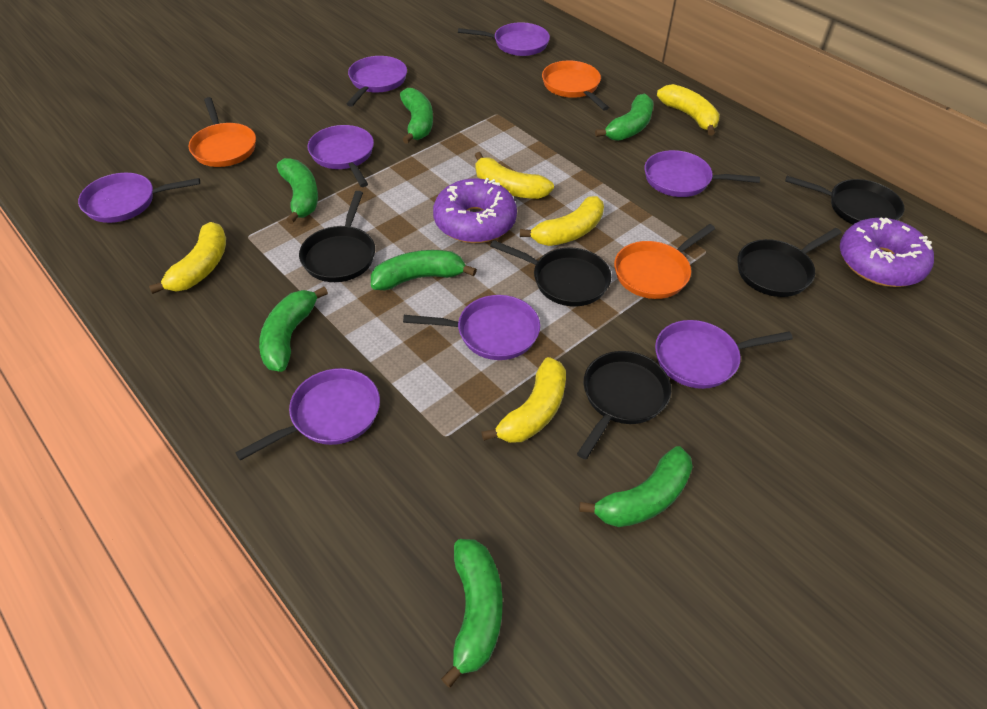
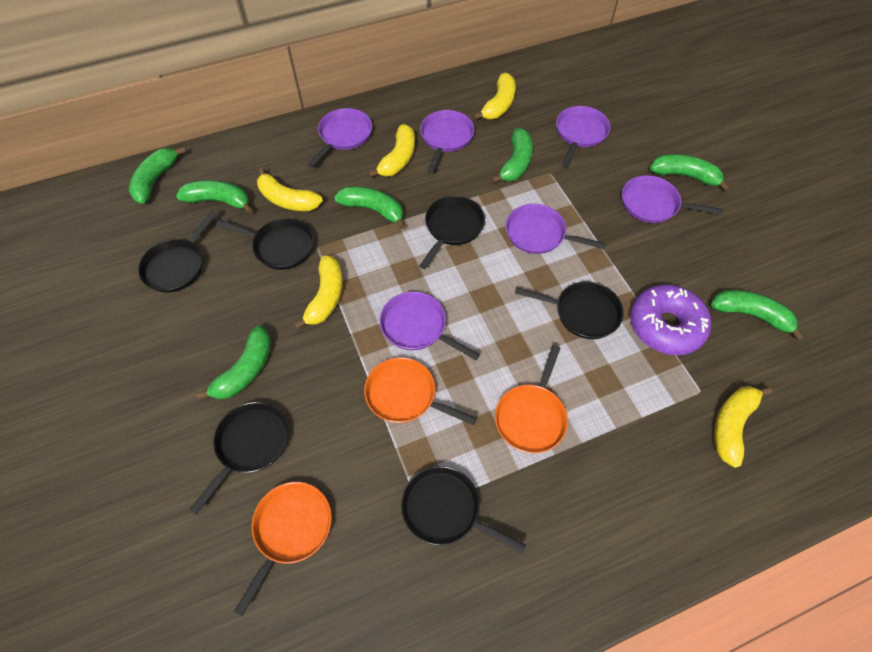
black pan: 5 -> 6
purple donut: 2 -> 1
purple pan: 8 -> 6

